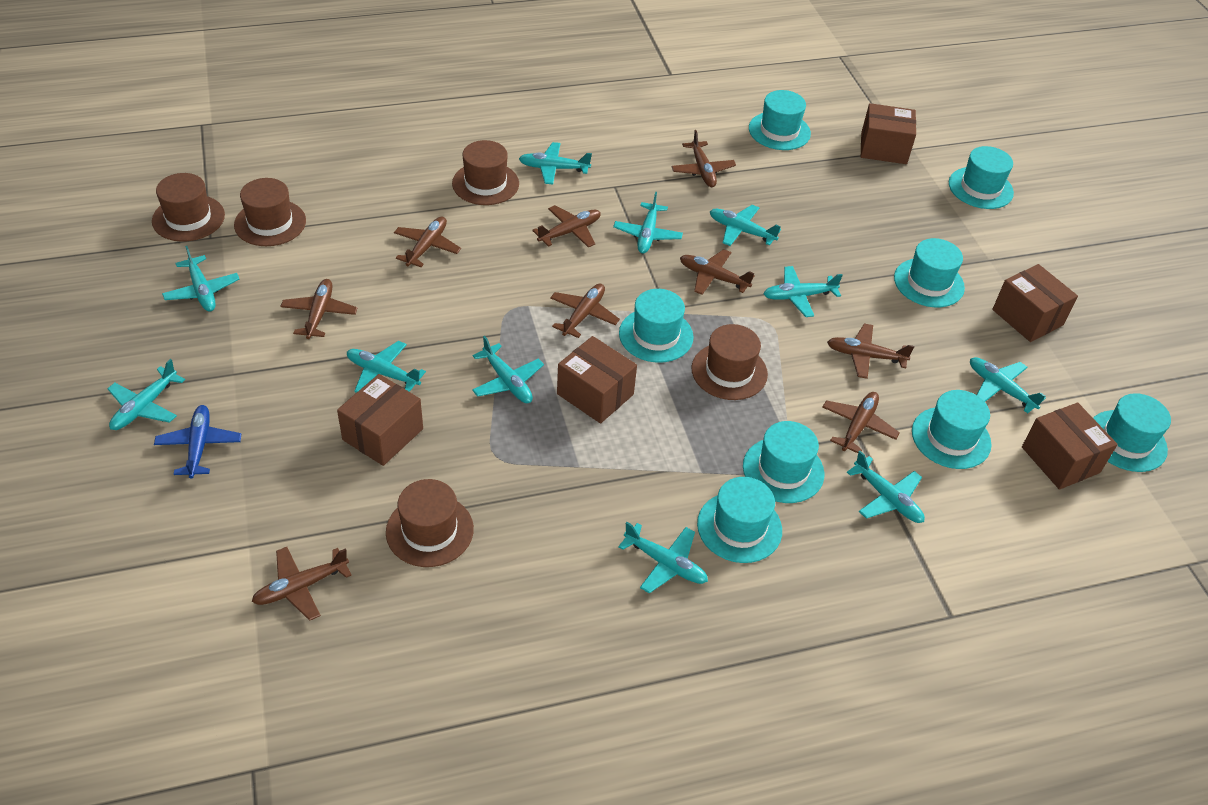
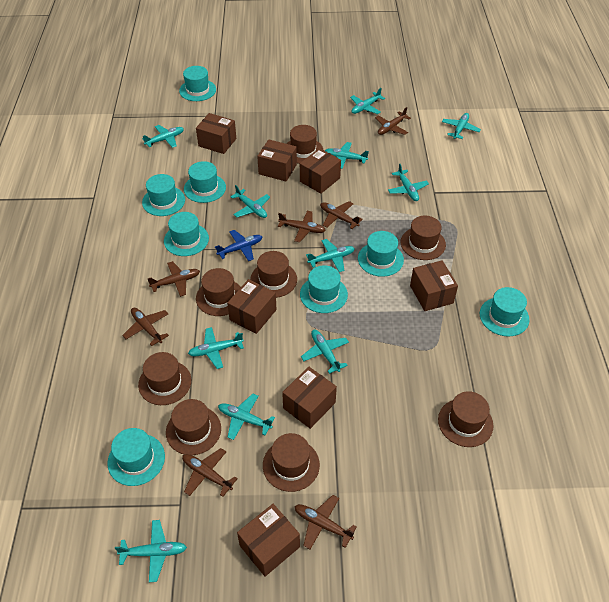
brown box: 5 -> 7
brown hat: 5 -> 8
brown plane: 9 -> 7

